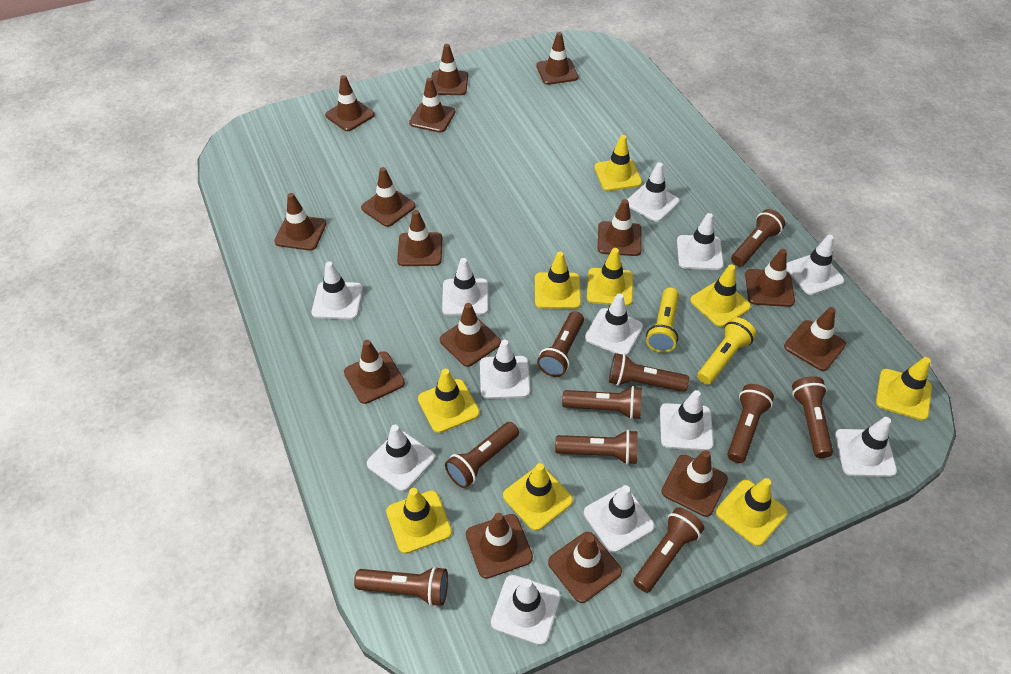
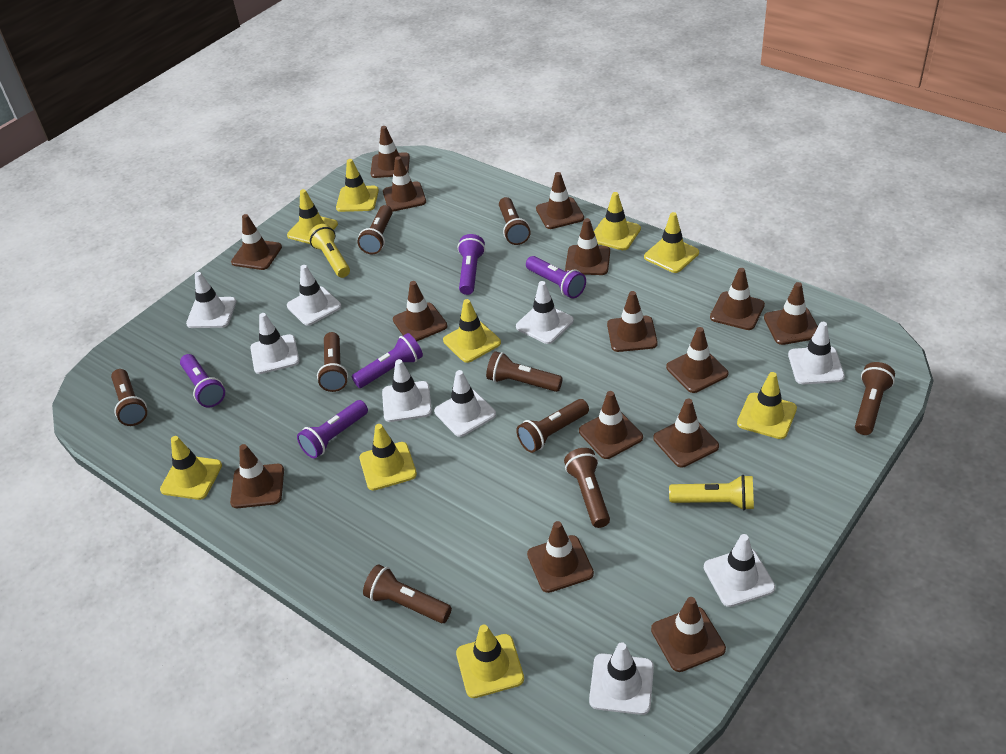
brown flashlight: 10 -> 9
purple flashlight: 0 -> 5
white traffic cone: 12 -> 9

